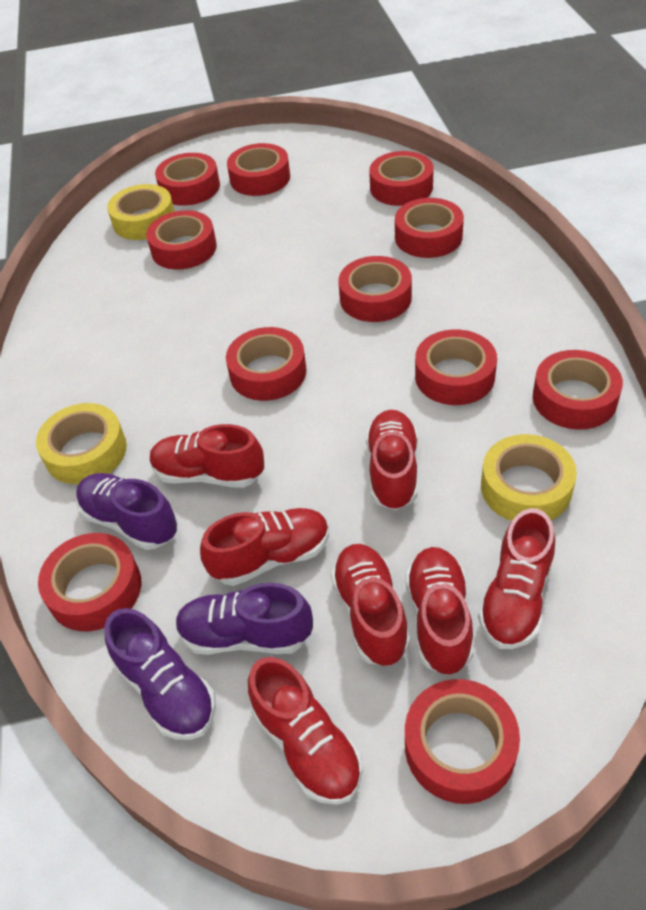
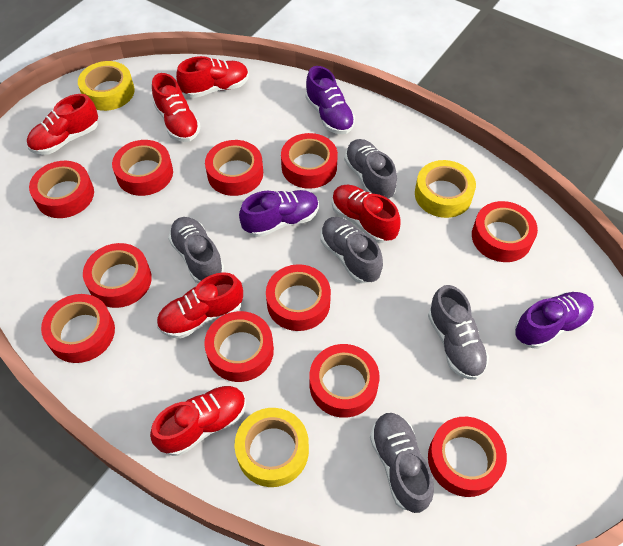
grey shoe: 0 -> 5
red shoe: 7 -> 6

